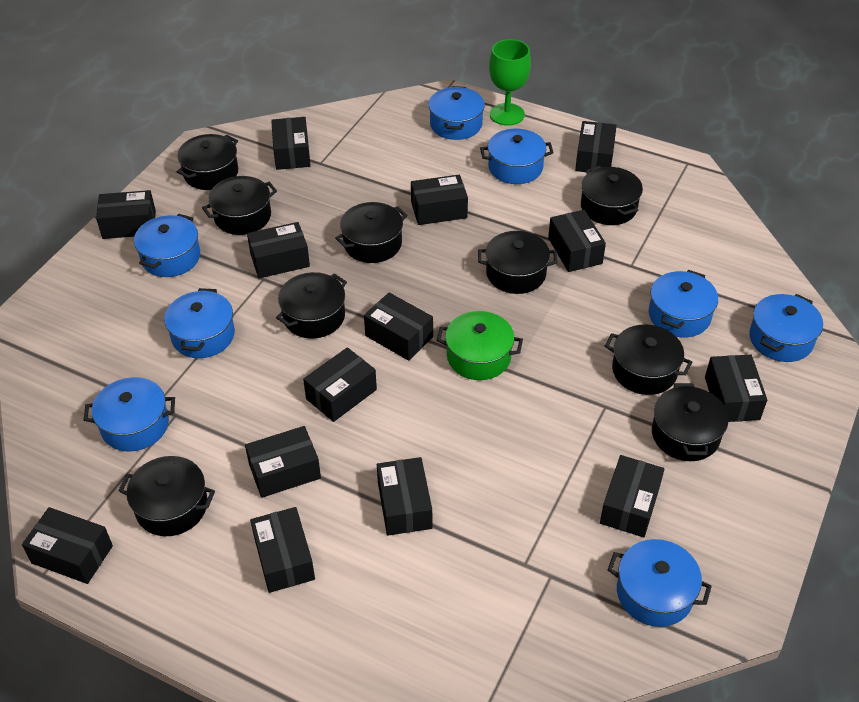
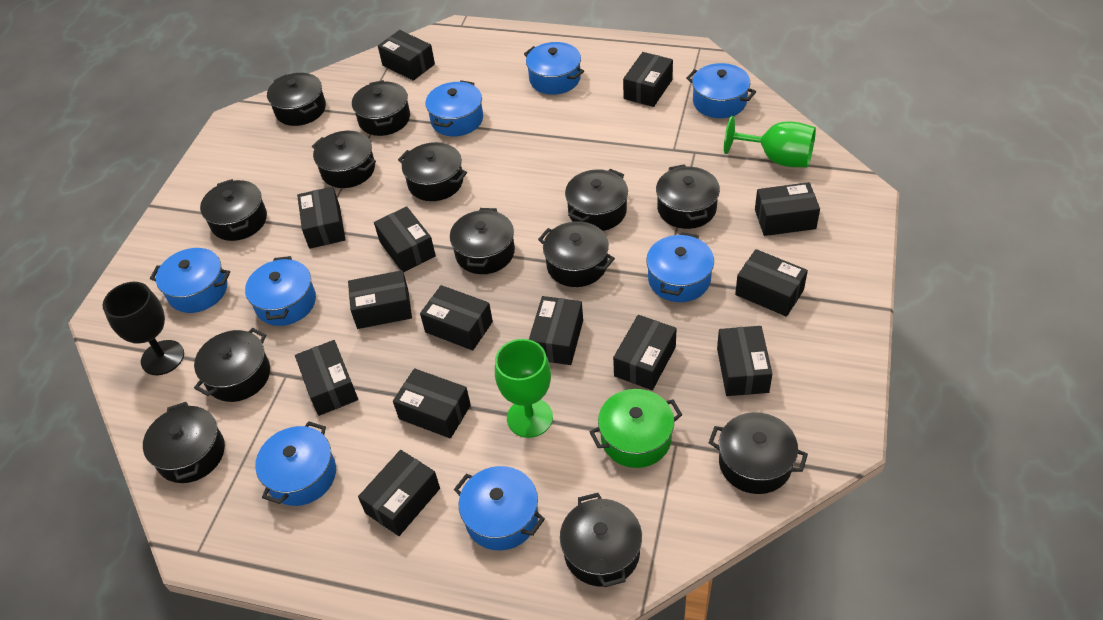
black goblet: 0 -> 1
black pot: 9 -> 13
green goblet: 1 -> 2

